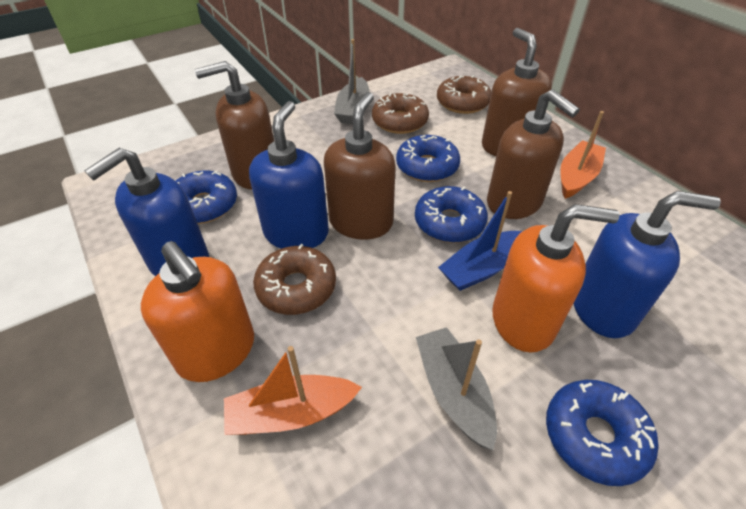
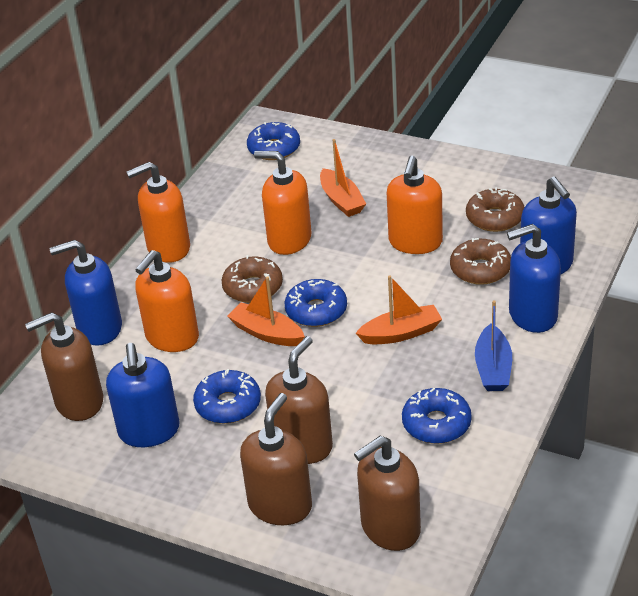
blue soap dispenser: 3 -> 4
grey boat: 2 -> 0
orange boat: 2 -> 3
orange soap dispenser: 2 -> 4

